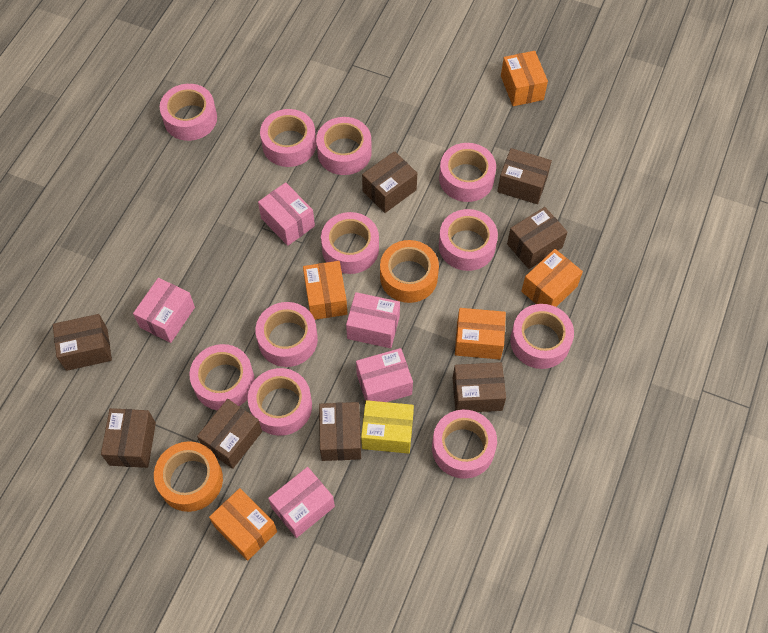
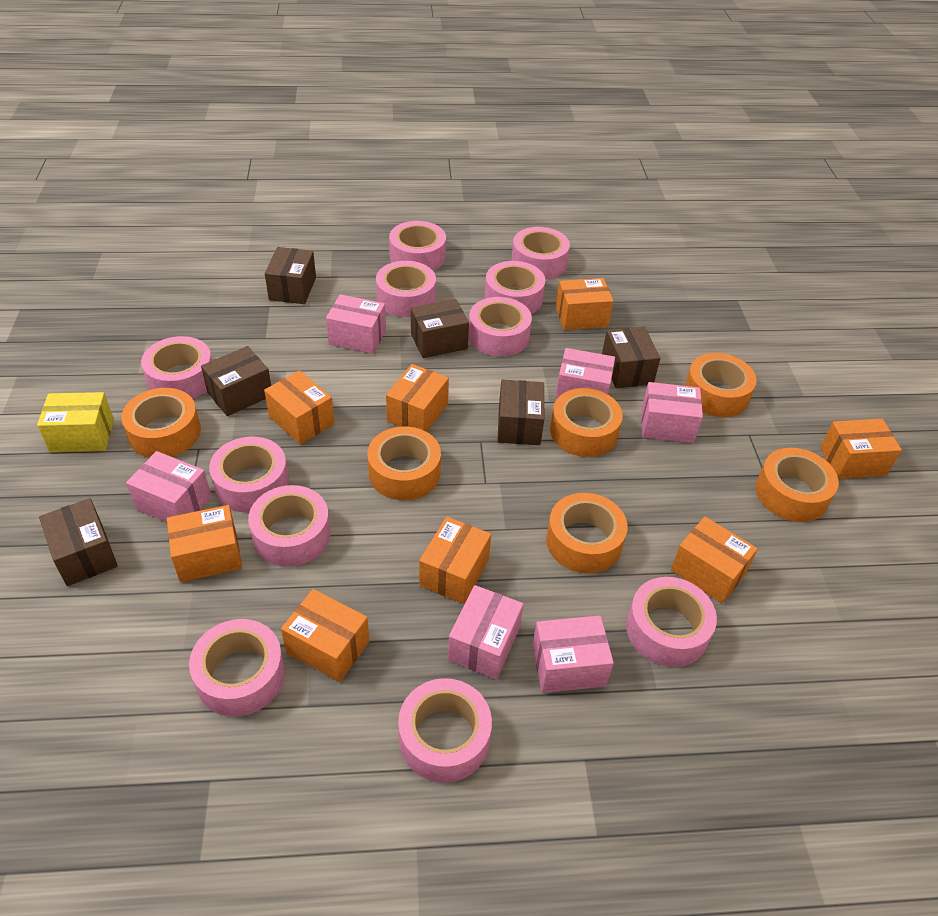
brown box: 8 -> 6
orange box: 5 -> 8
orange tape: 2 -> 6
pink box: 5 -> 6

